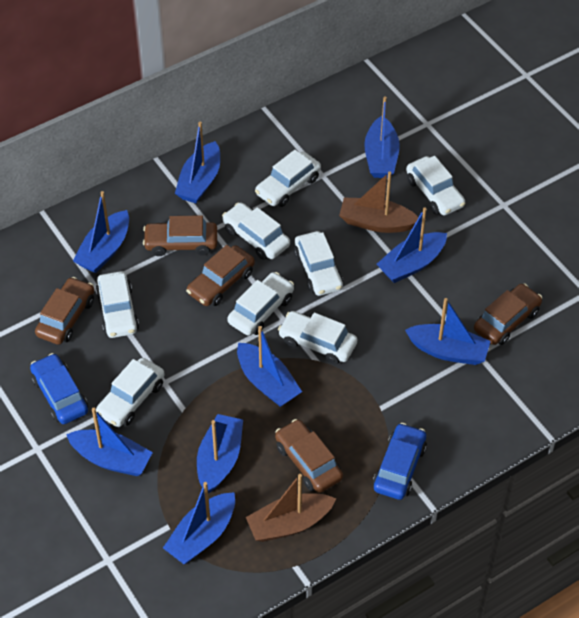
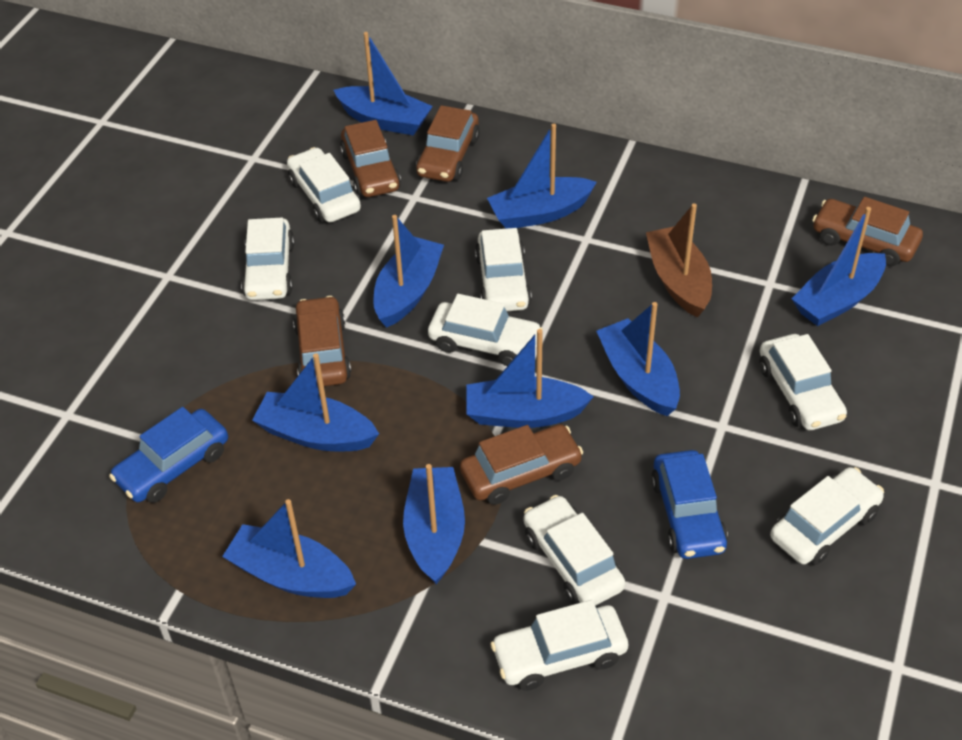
brown boat: 2 -> 1

